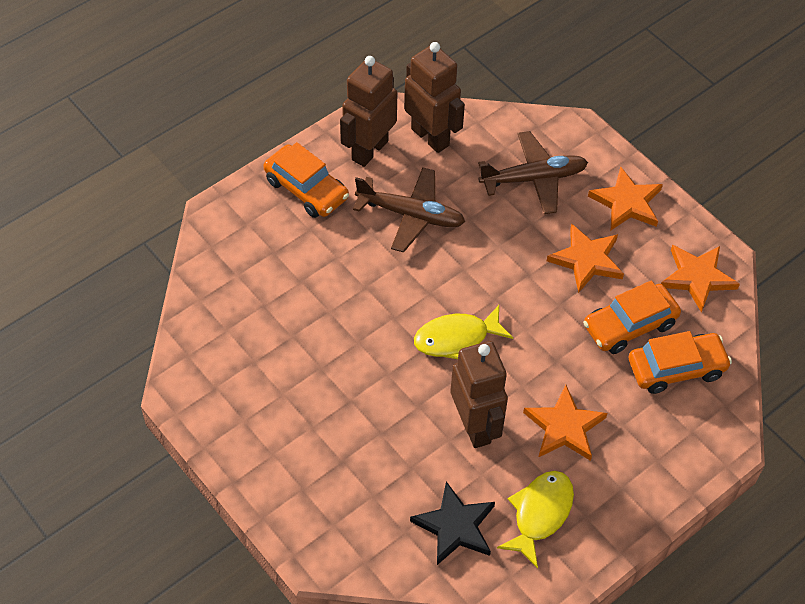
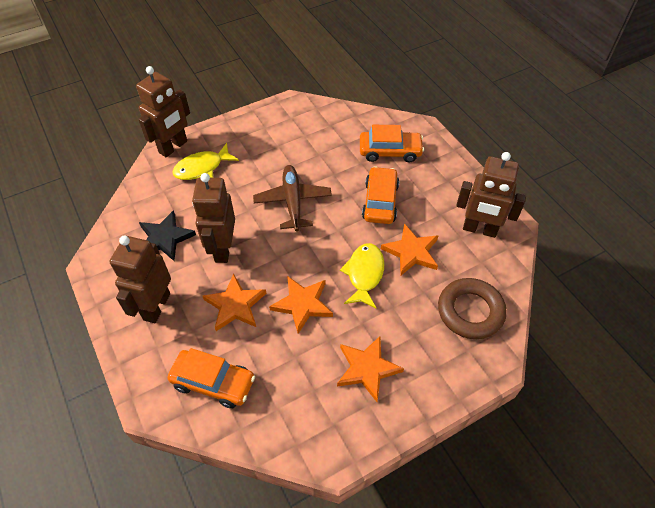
brown plane: 2 -> 1
brown ring: 0 -> 1
brown robot: 3 -> 4

